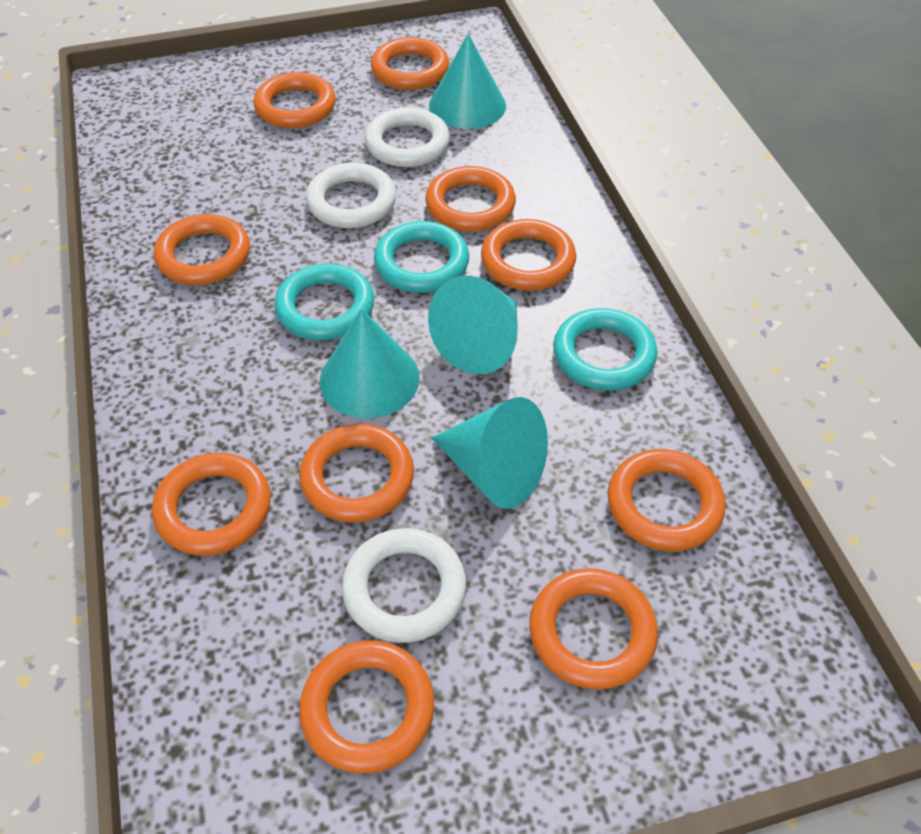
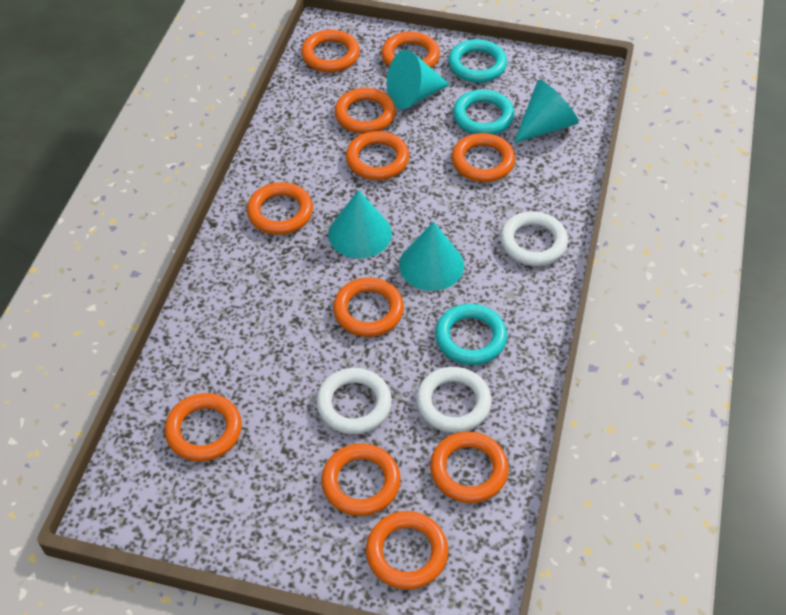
orange ring: 10 -> 11

